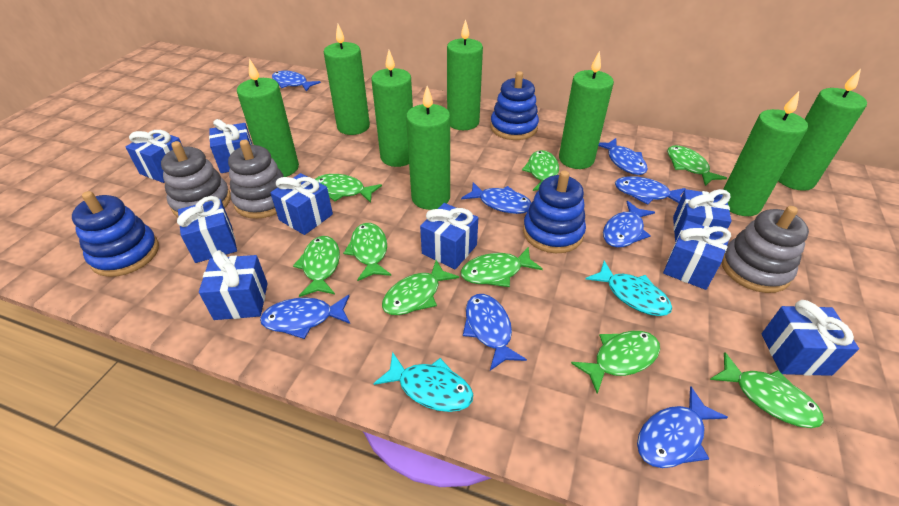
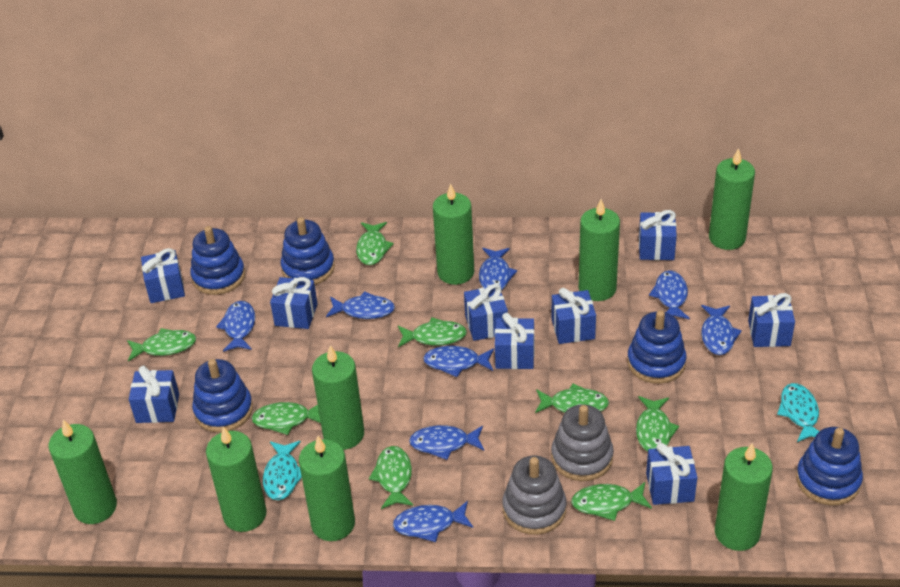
blue stacking toy: 3 -> 5
green fish: 9 -> 8
grey stacking toy: 3 -> 2

